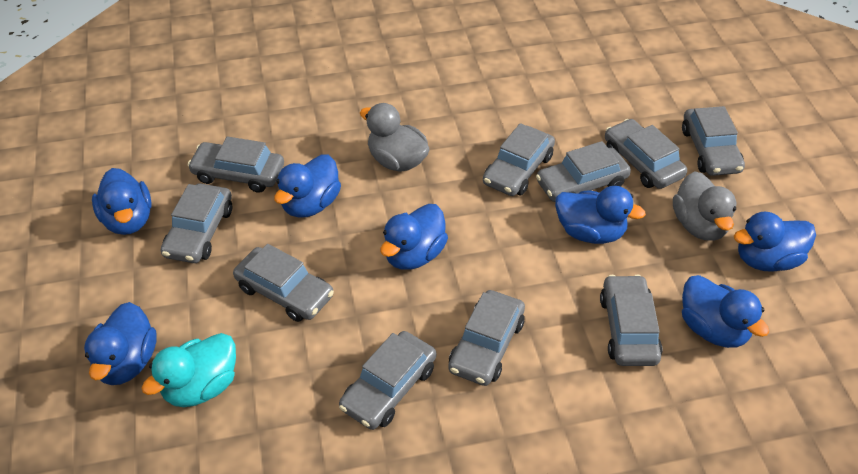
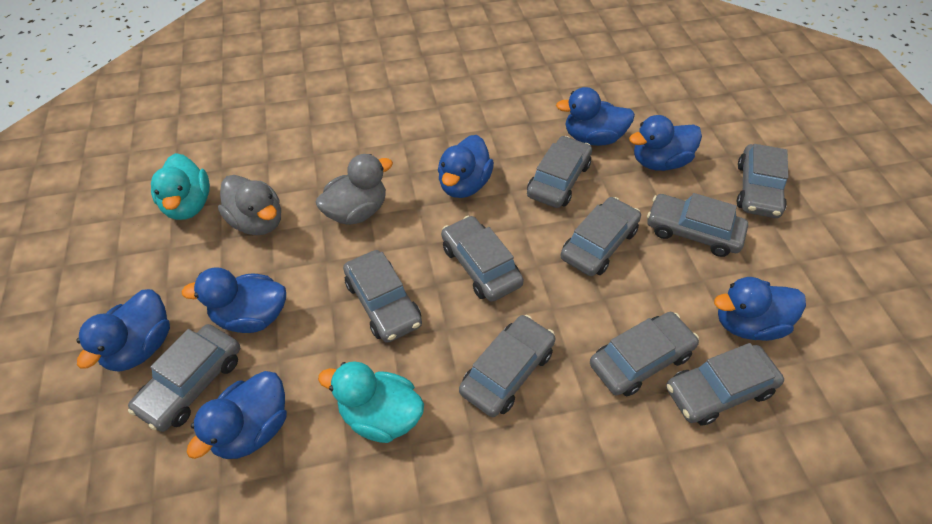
turquoise duck: 1 -> 2

